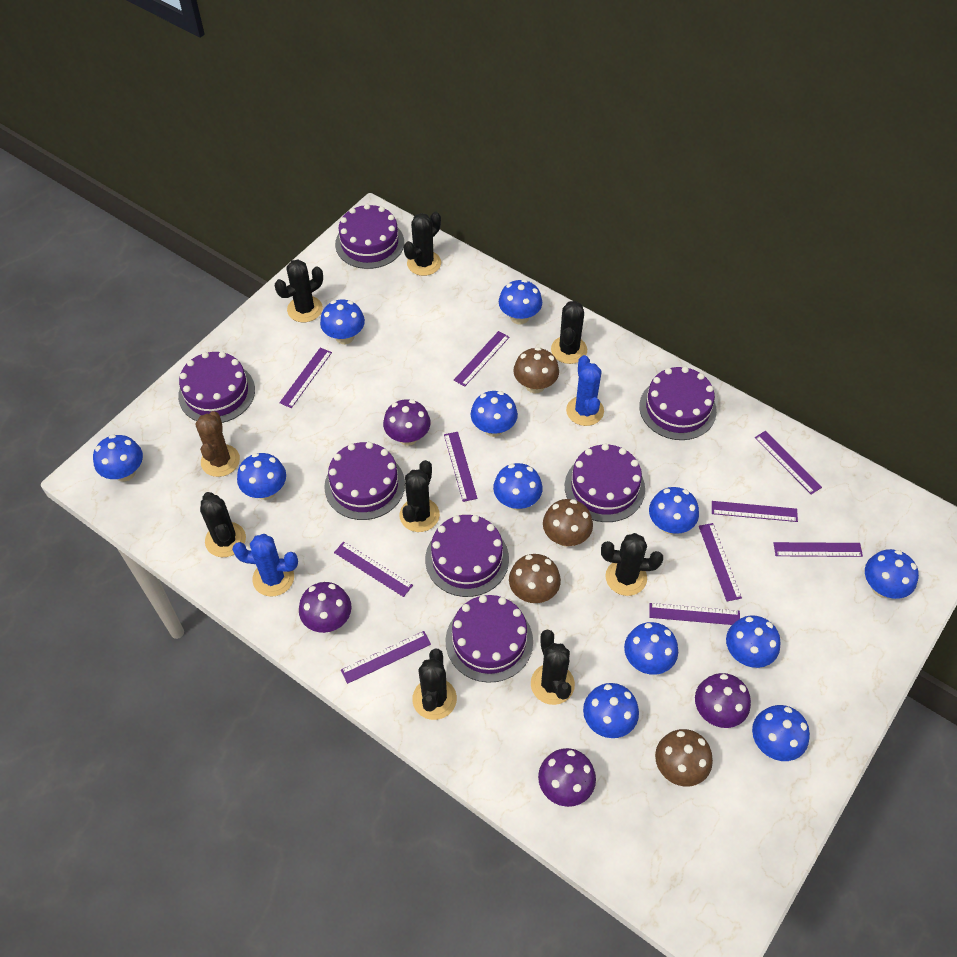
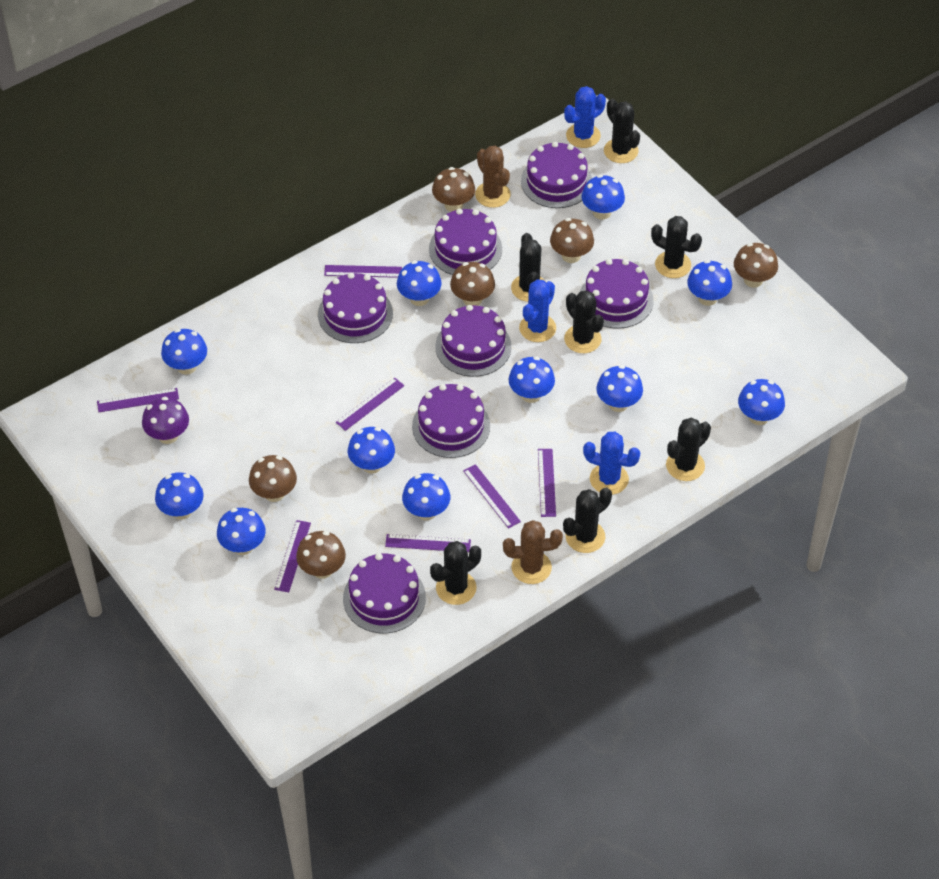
black cactus: 8 -> 7
blue cactus: 2 -> 3
blue mushroom: 12 -> 11
brown cactus: 1 -> 2
brown mushroom: 4 -> 6
purple mushroom: 4 -> 1
purple ruler: 10 -> 7

